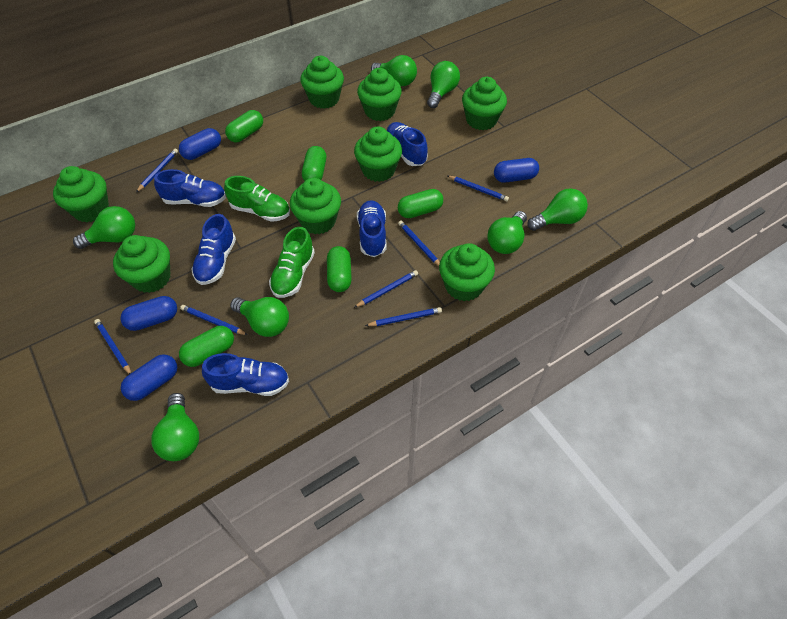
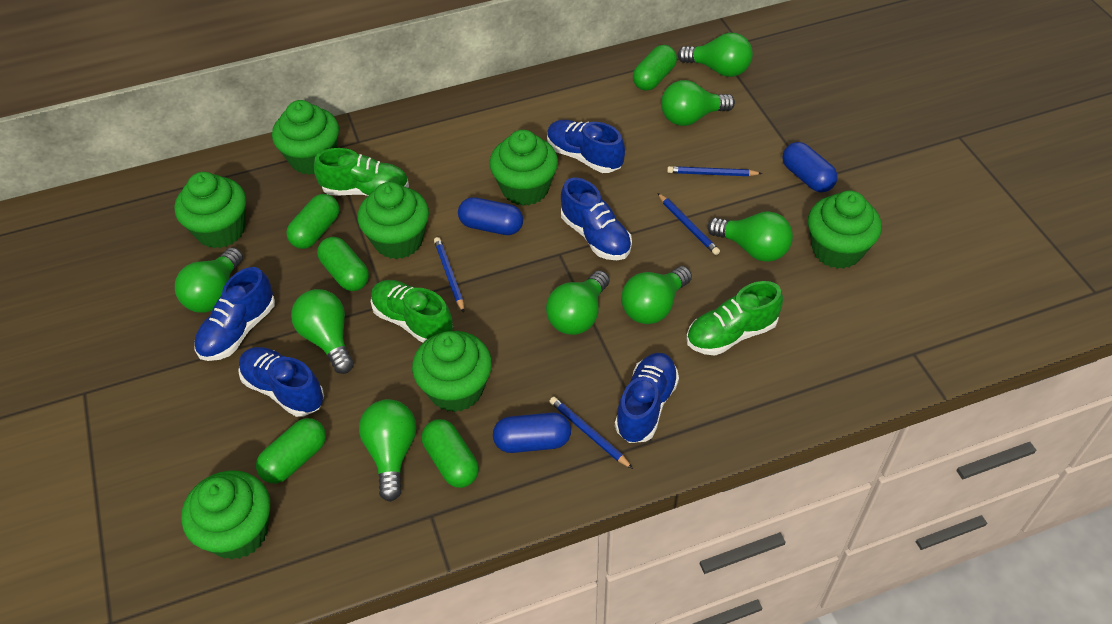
blue capsule: 4 -> 3
blue pencil: 7 -> 4
green cupcake: 8 -> 7
green light bulb: 7 -> 8
green shoe: 2 -> 3

